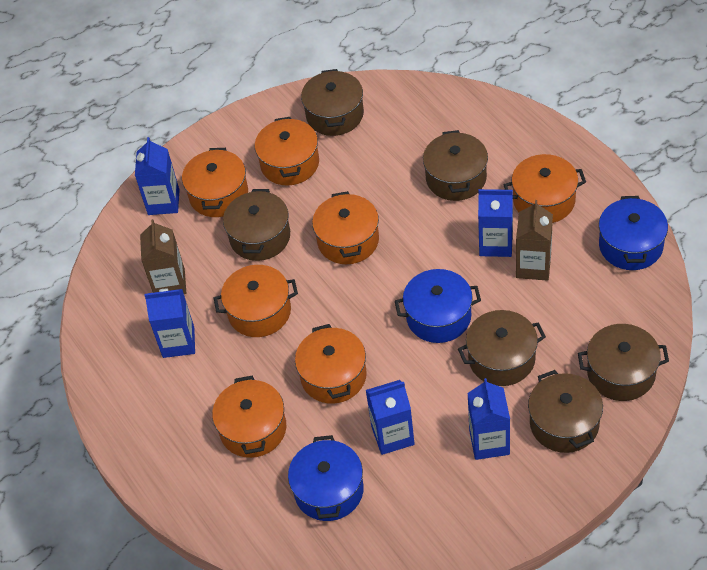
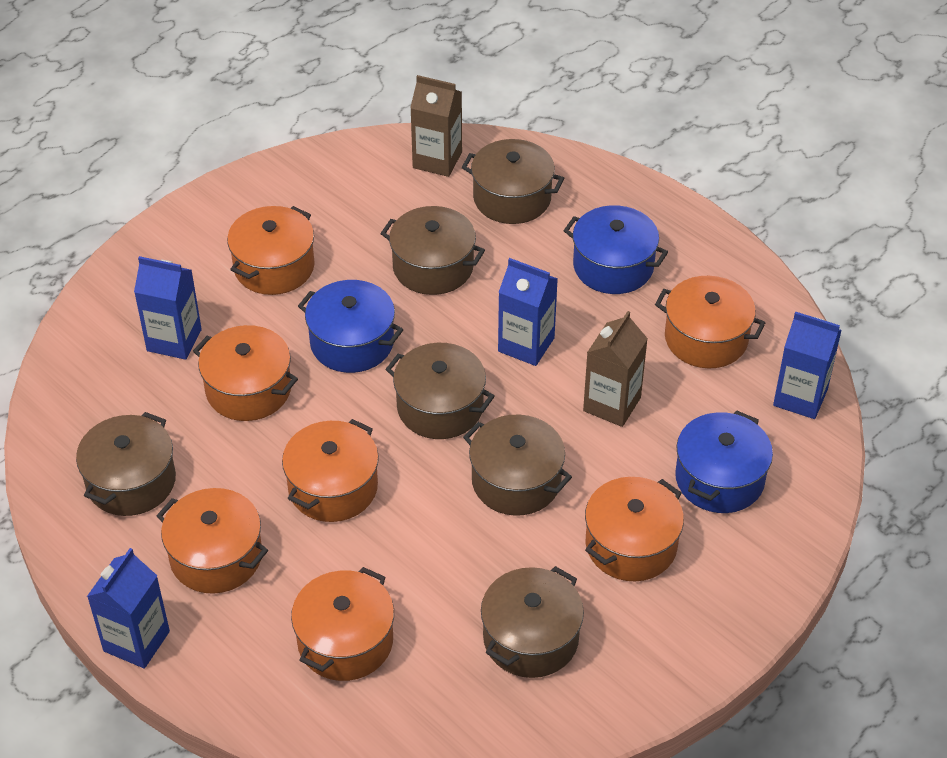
blue carton: 5 -> 4

